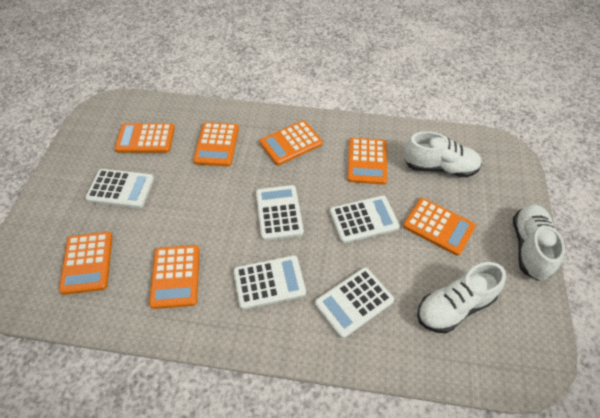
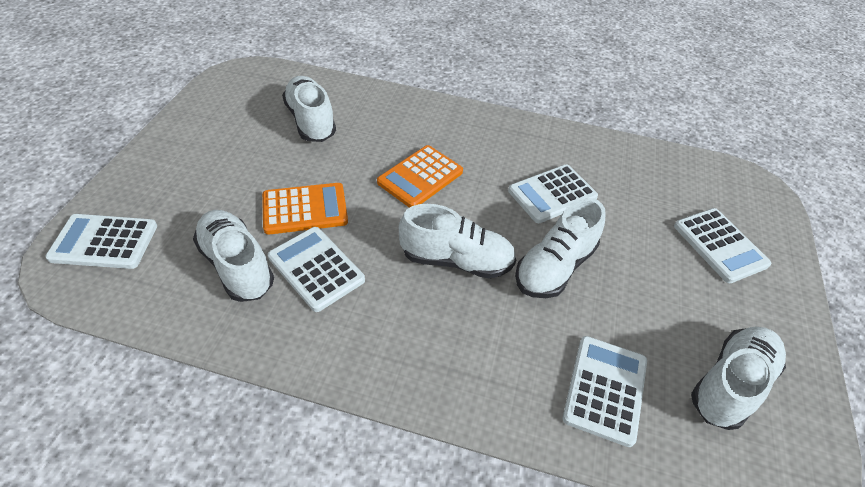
orange calculator: 7 -> 2
white shoe: 3 -> 5

